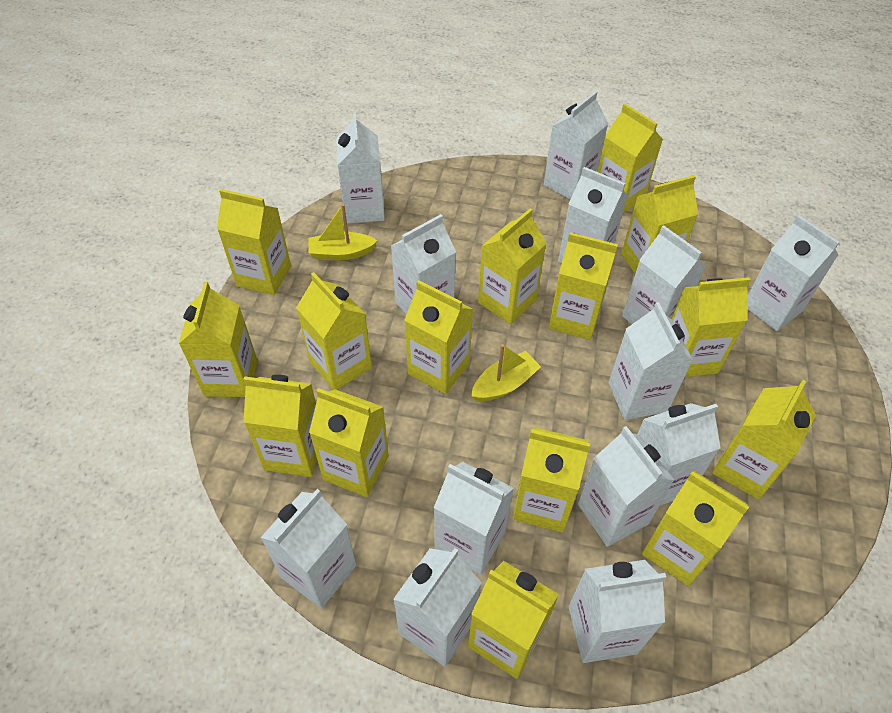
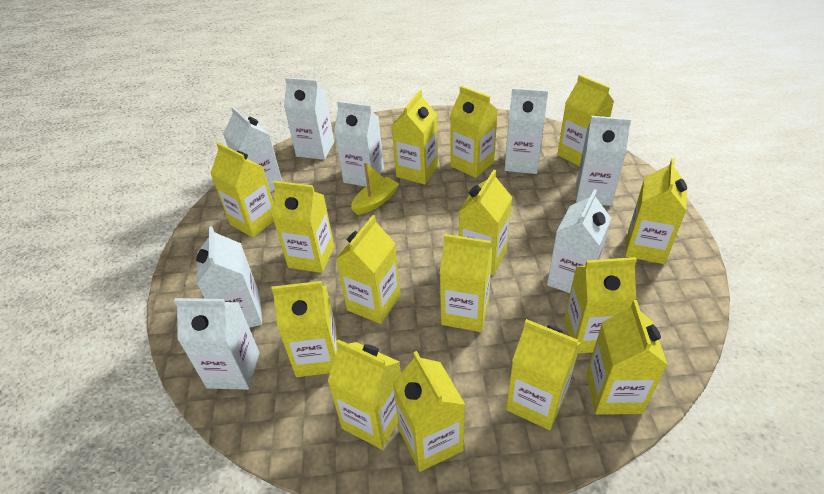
white carton: 13 -> 8
yellow boat: 2 -> 1

